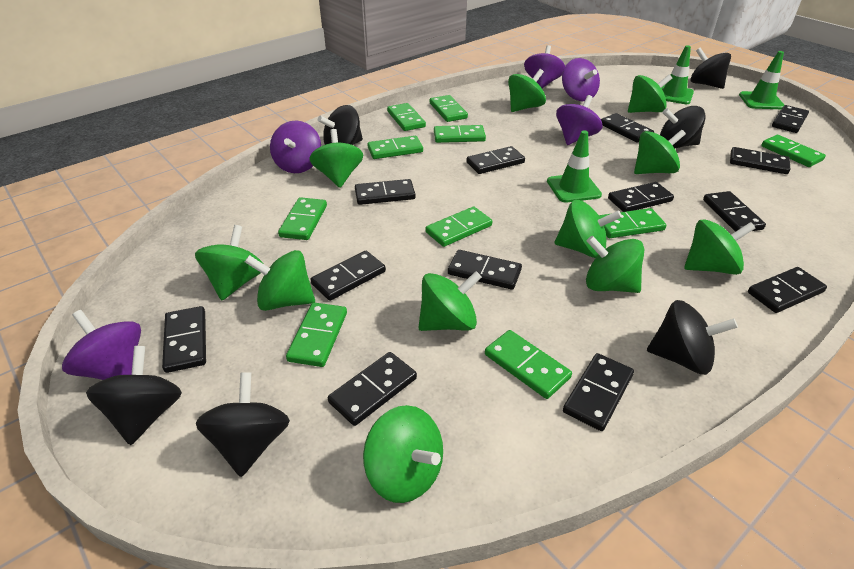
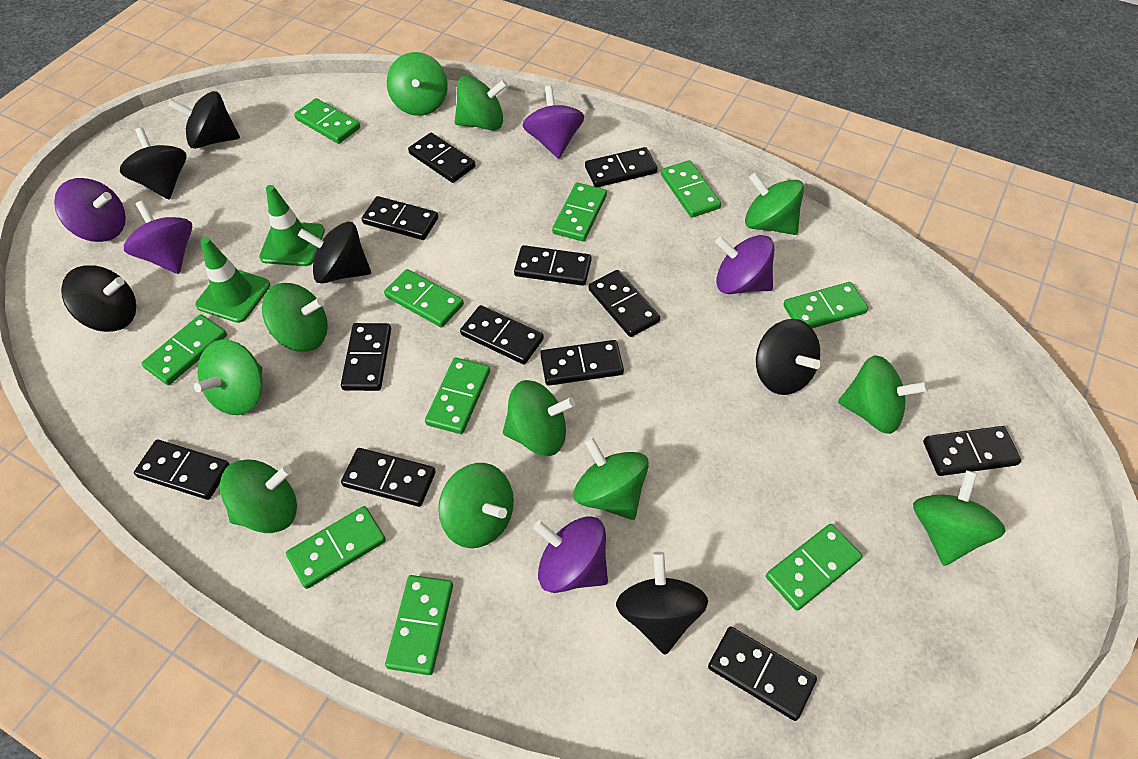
black domino: 13 -> 12
green traffic cone: 3 -> 2

